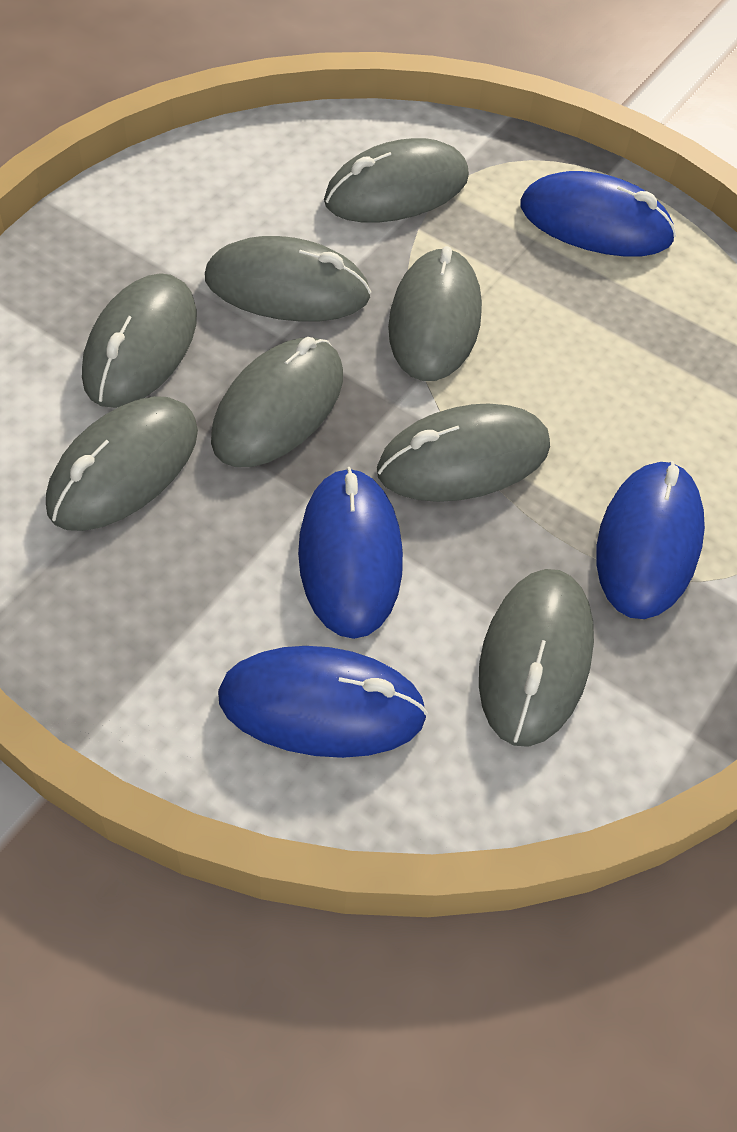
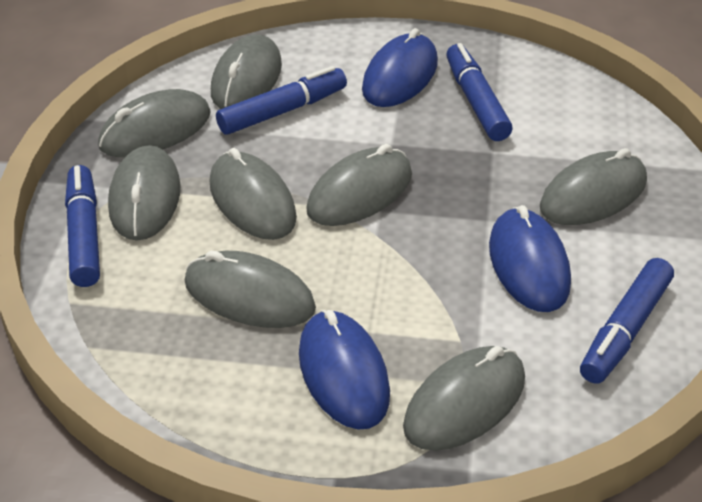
blue marker: 0 -> 4
blue mouse: 4 -> 3

